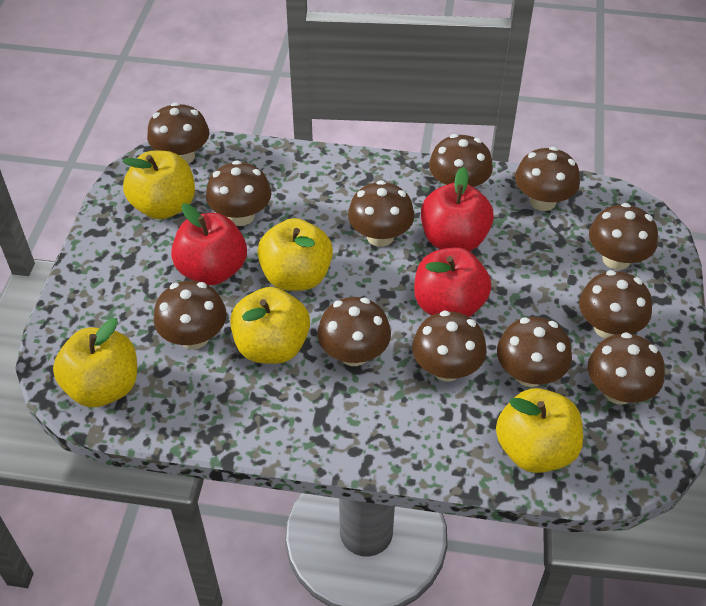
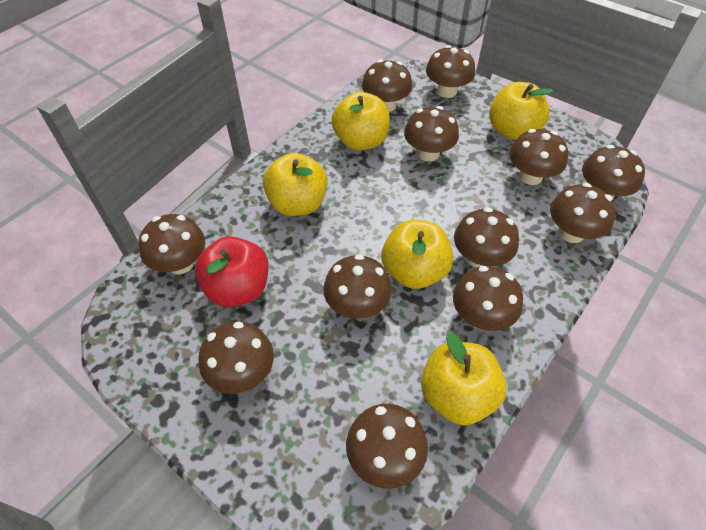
red apple: 3 -> 1

